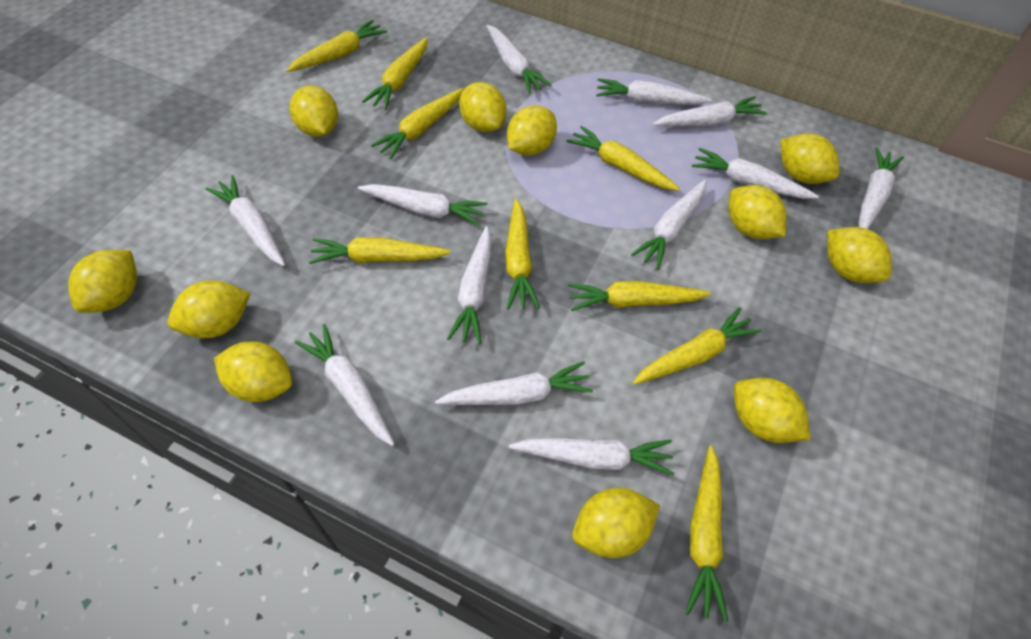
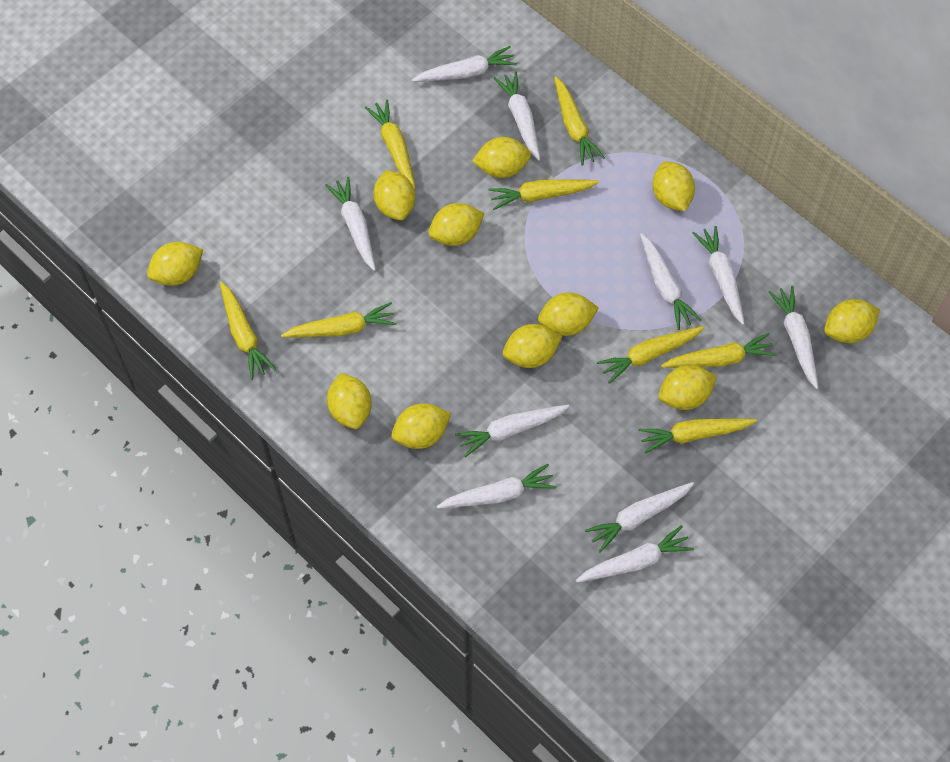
white carrot: 12 -> 10
yellow carrot: 9 -> 8

